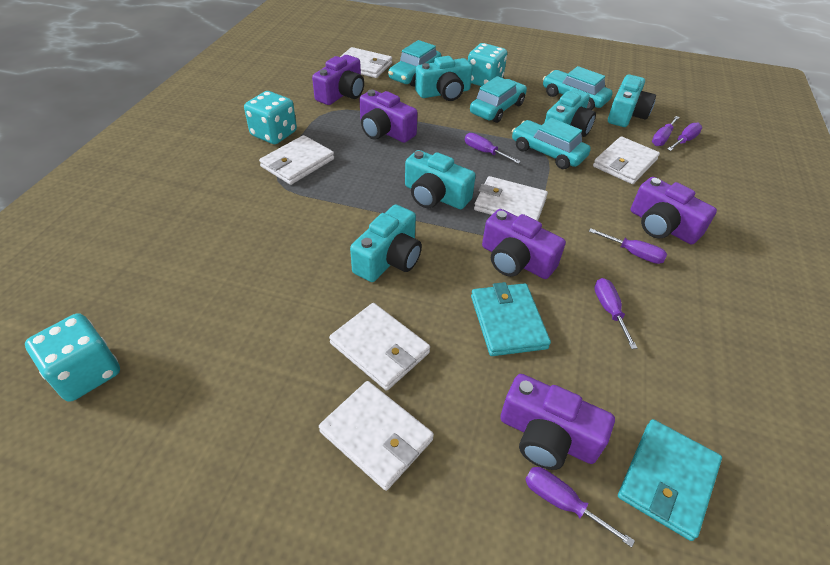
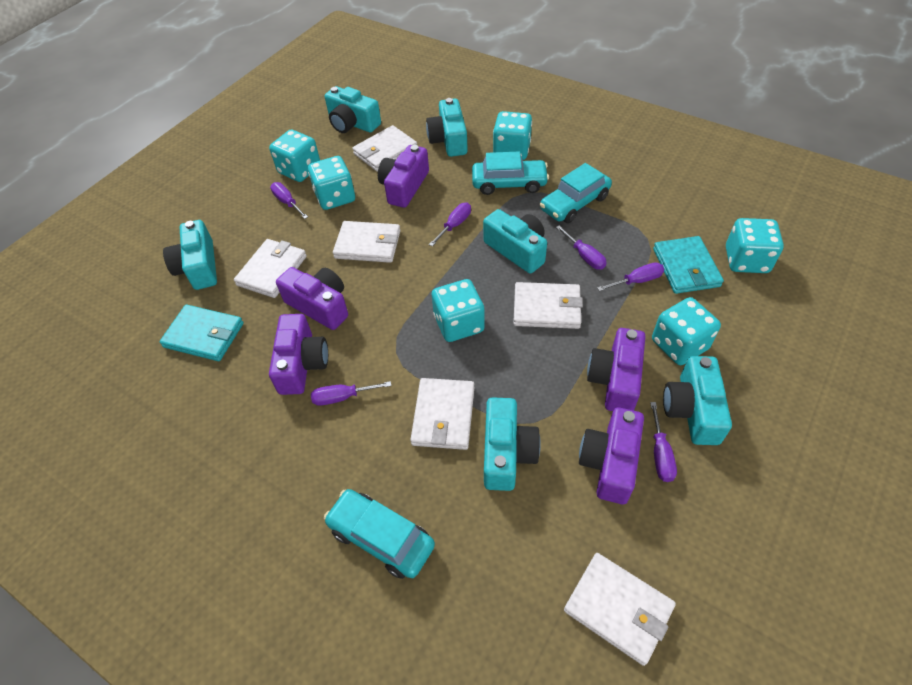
turquoise camera: 5 -> 6
turquoise car: 4 -> 3
turquoise dice: 3 -> 6

